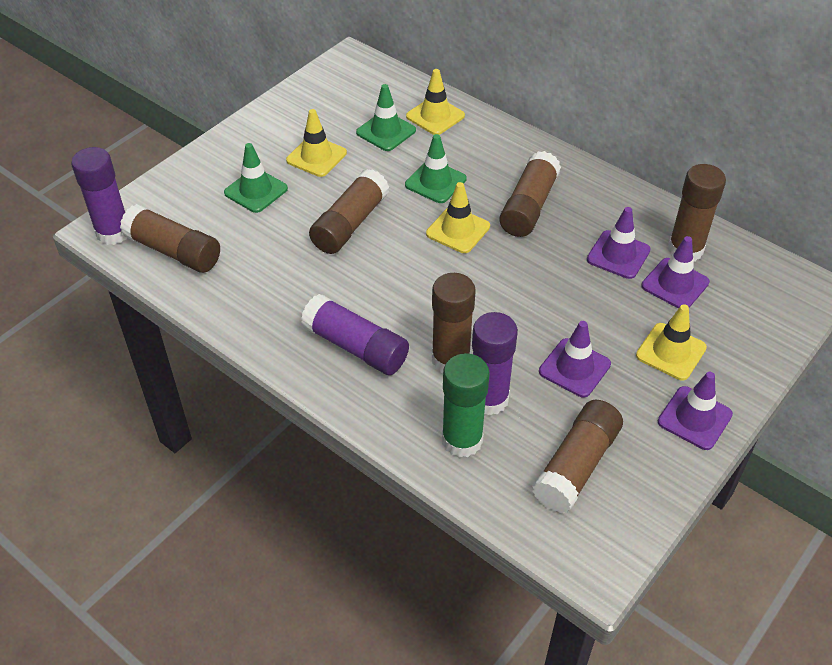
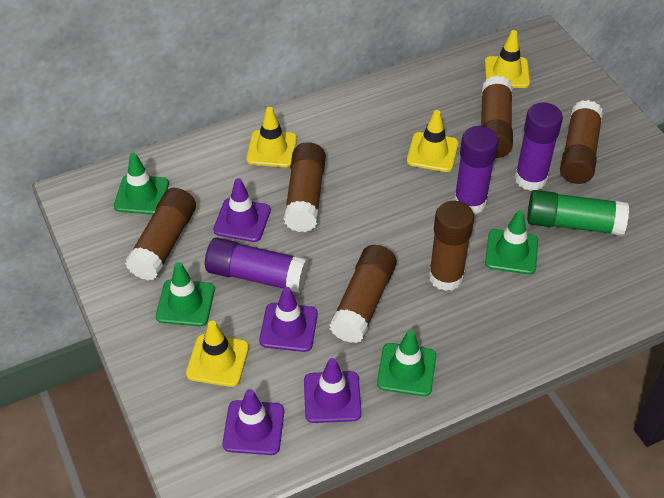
green traffic cone: 3 -> 4

